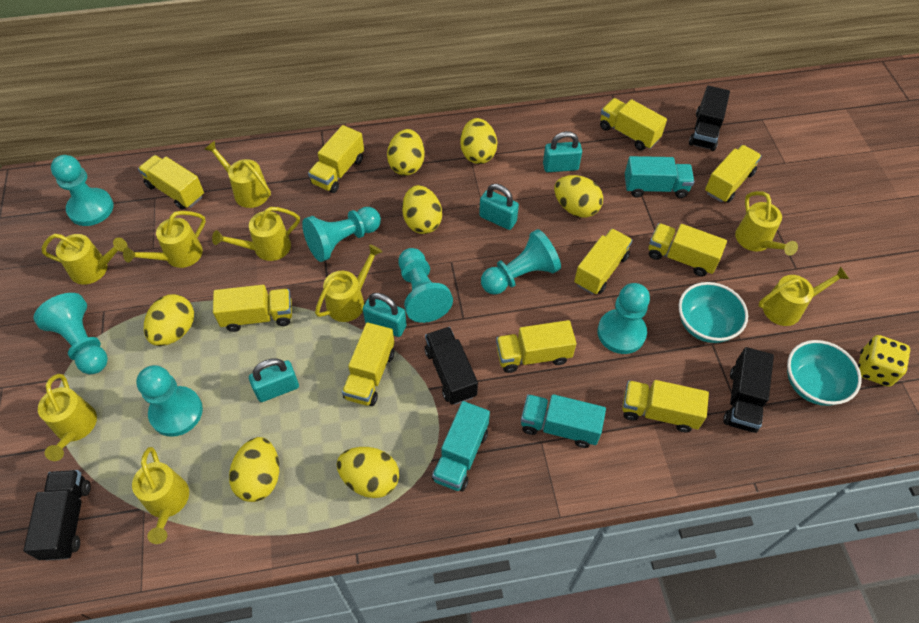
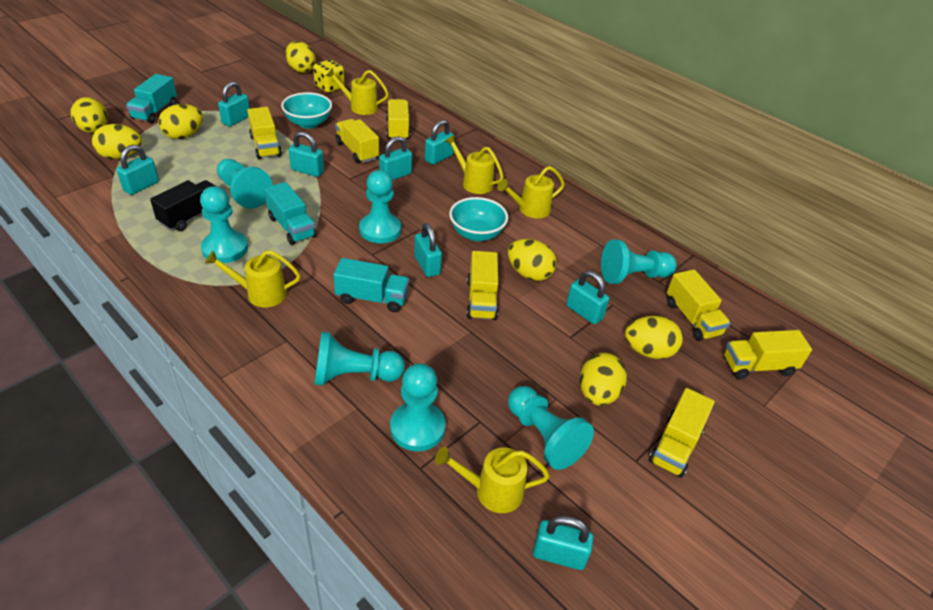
black truck: 4 -> 1
turquoise padlock: 4 -> 8
yellow truck: 10 -> 7
yellow watering can: 9 -> 5

